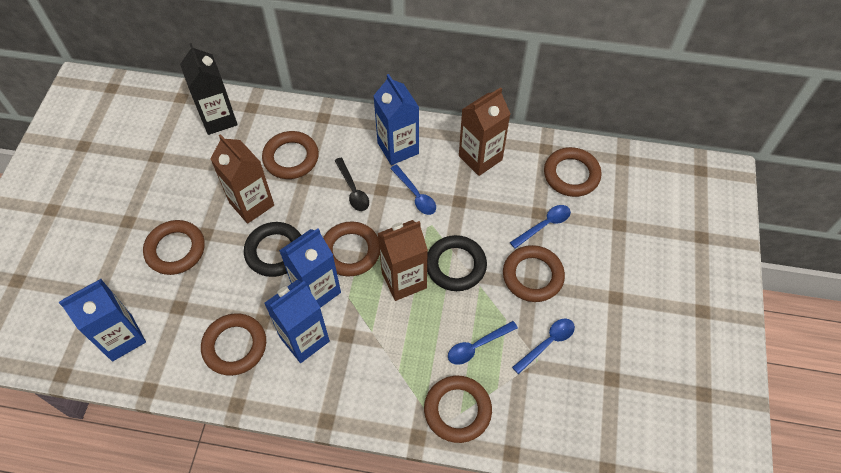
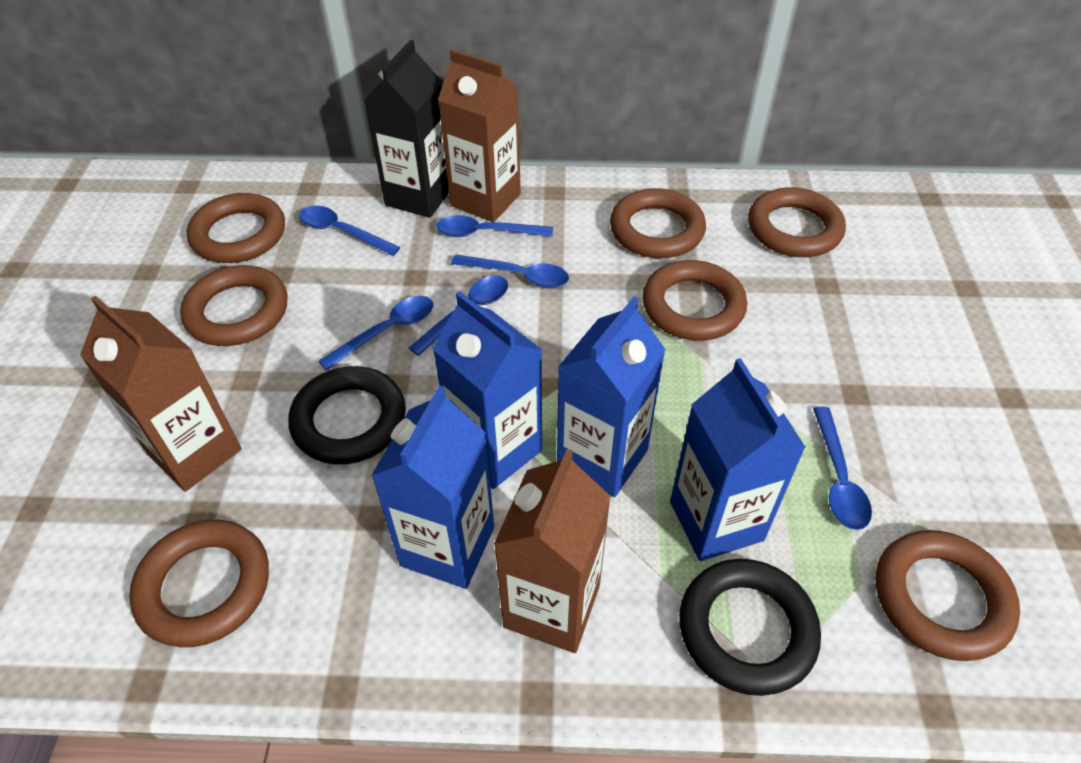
black spoon: 1 -> 0
blue spoon: 4 -> 6

